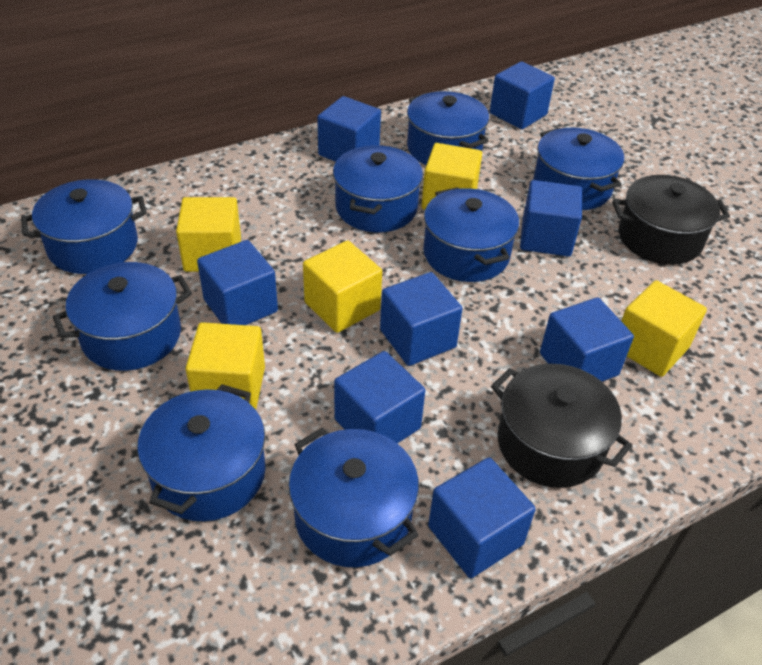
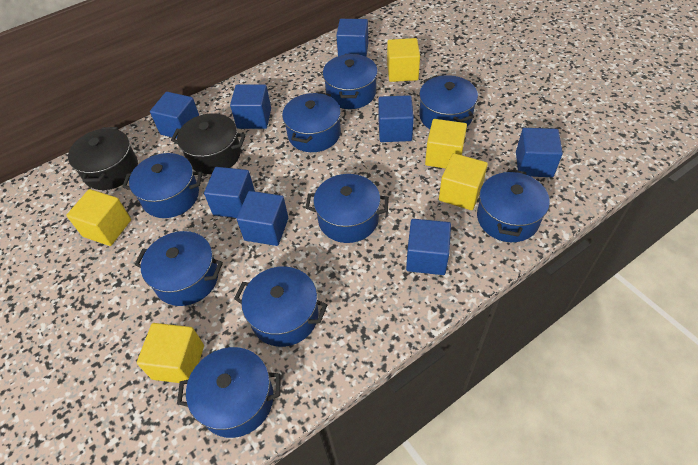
blue pot: 8 -> 9

